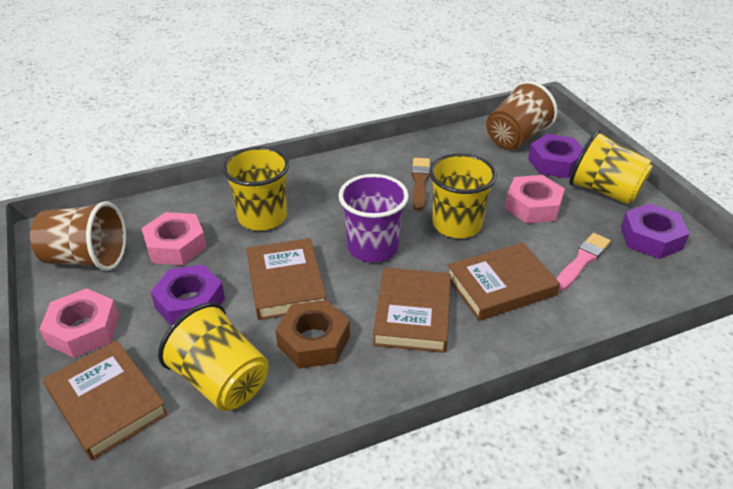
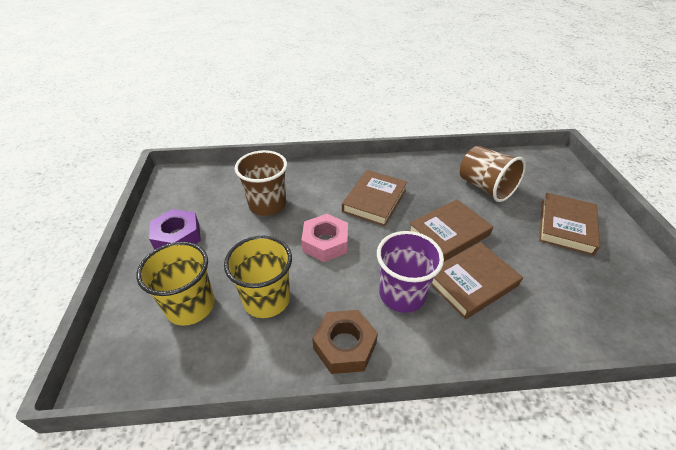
brown brush: 1 -> 0
pink brush: 1 -> 0
pink nut: 3 -> 1
purple nut: 3 -> 1
yellow cup: 4 -> 2

